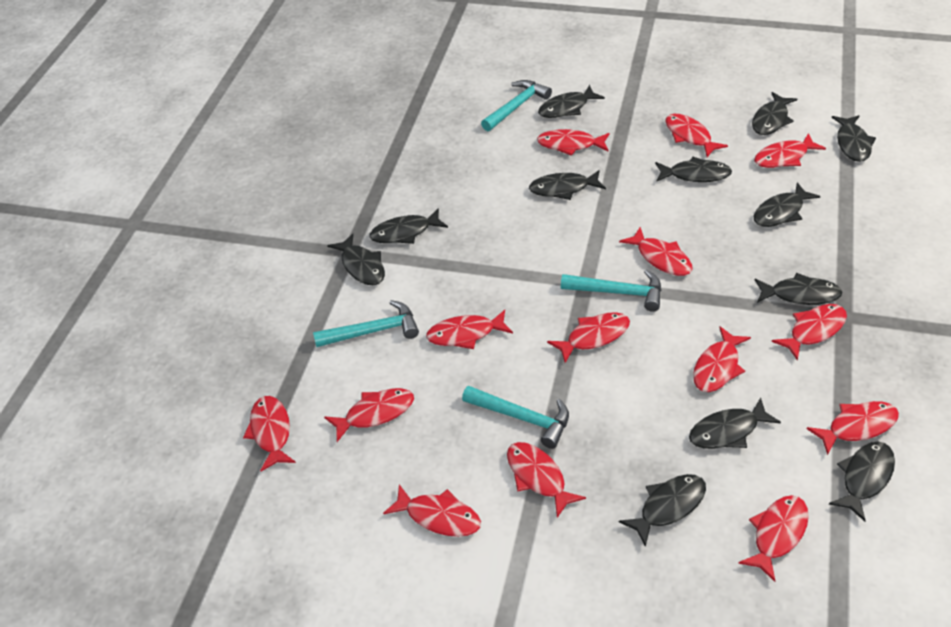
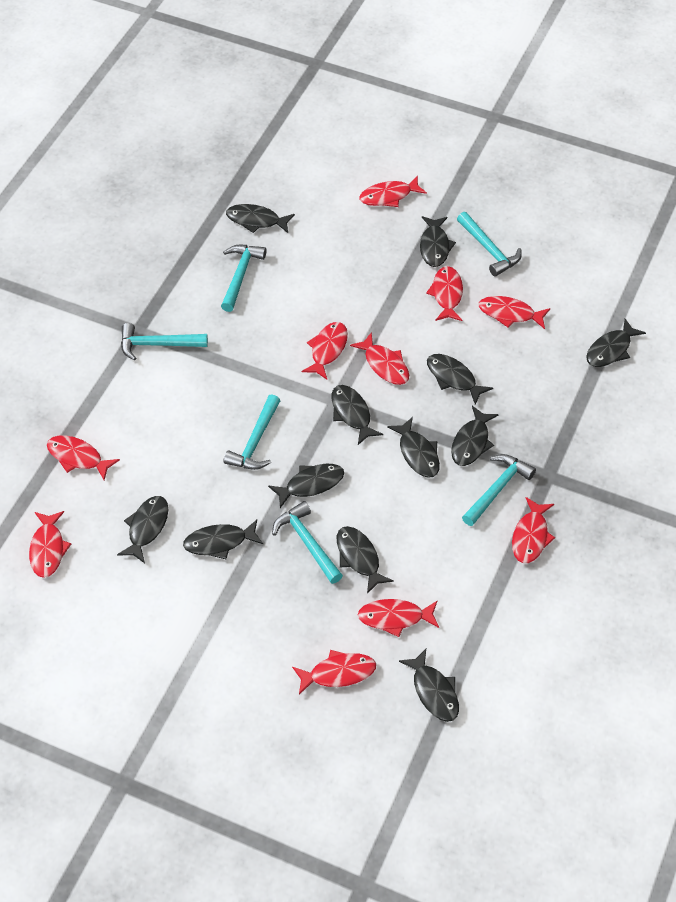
red fish: 14 -> 10
turquoise hammer: 4 -> 6

